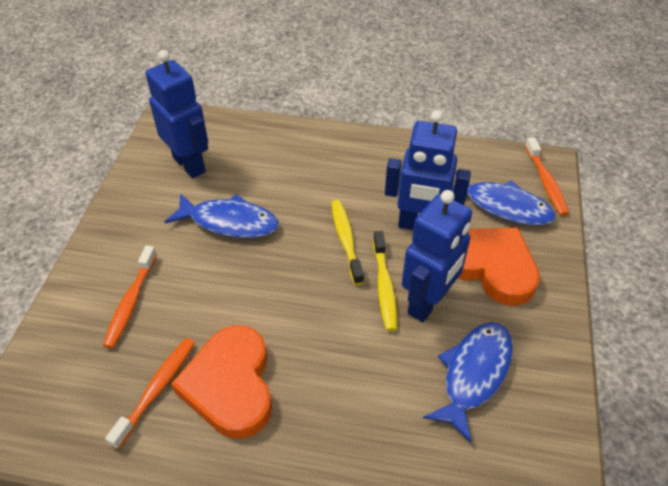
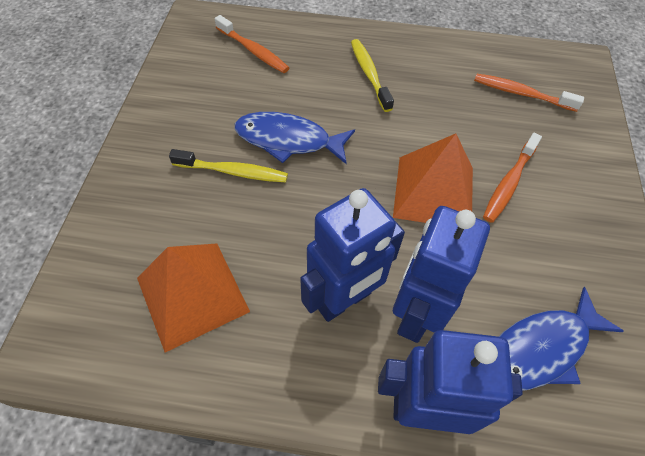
blue fish: 3 -> 2
orange heart: 2 -> 0
orange pyramid: 0 -> 2

